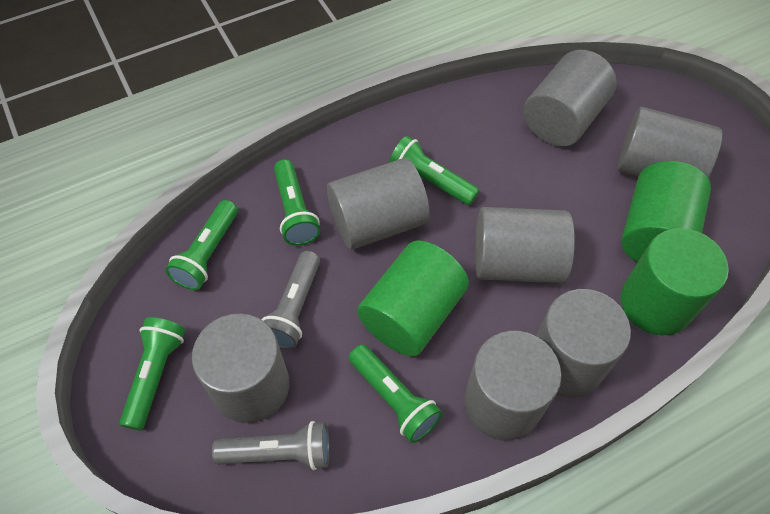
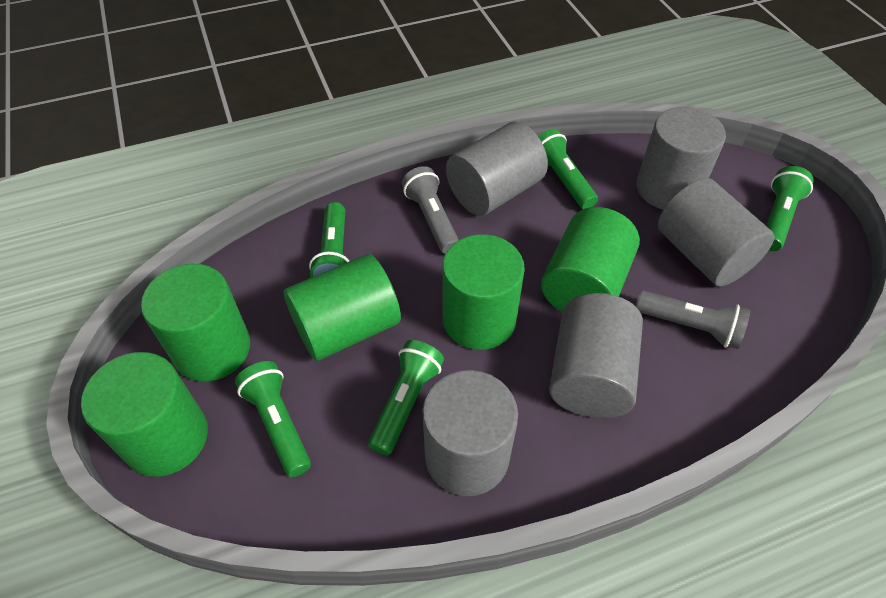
green cylinder: 3 -> 5
grey cylinder: 7 -> 5

